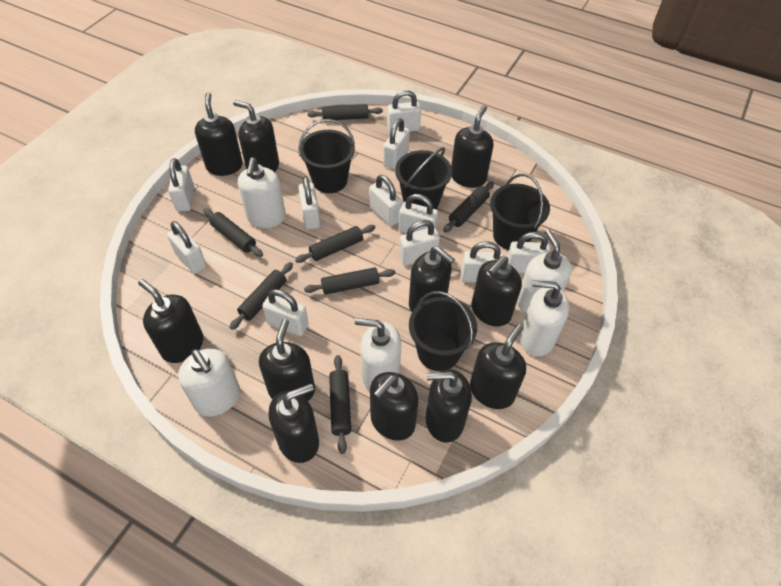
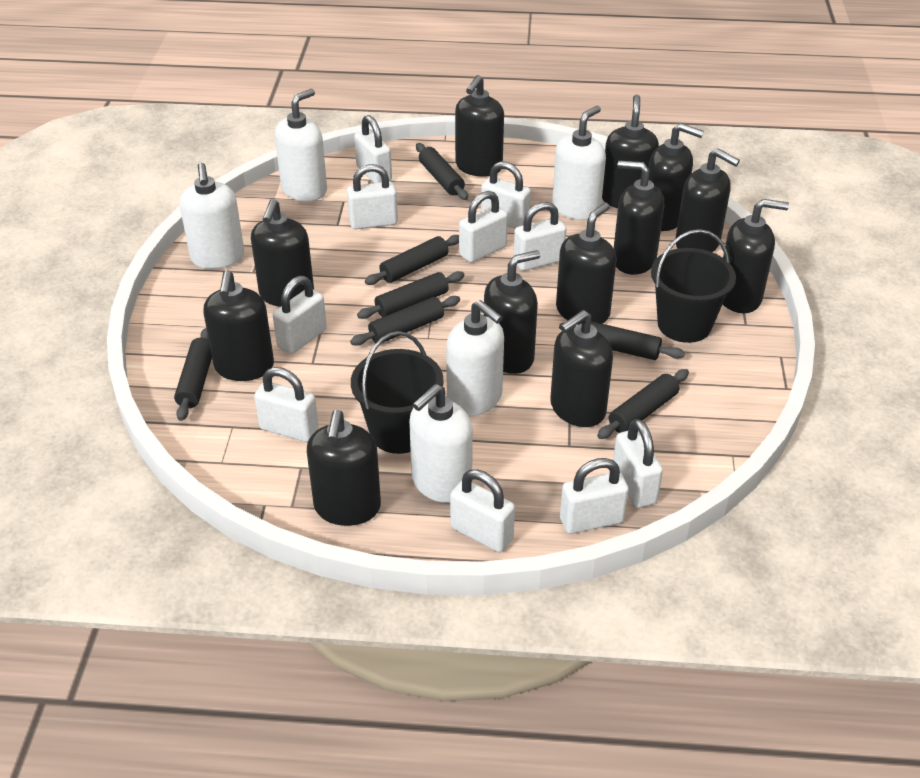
black bucket: 4 -> 2
black soap dispenser: 11 -> 12
white padlock: 11 -> 10

